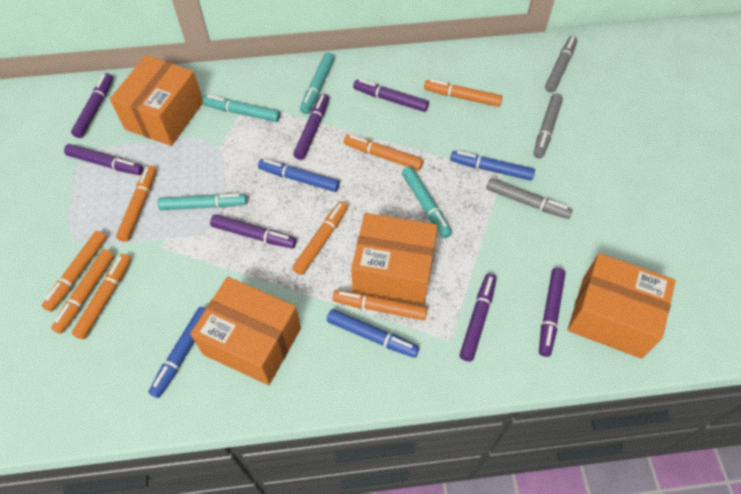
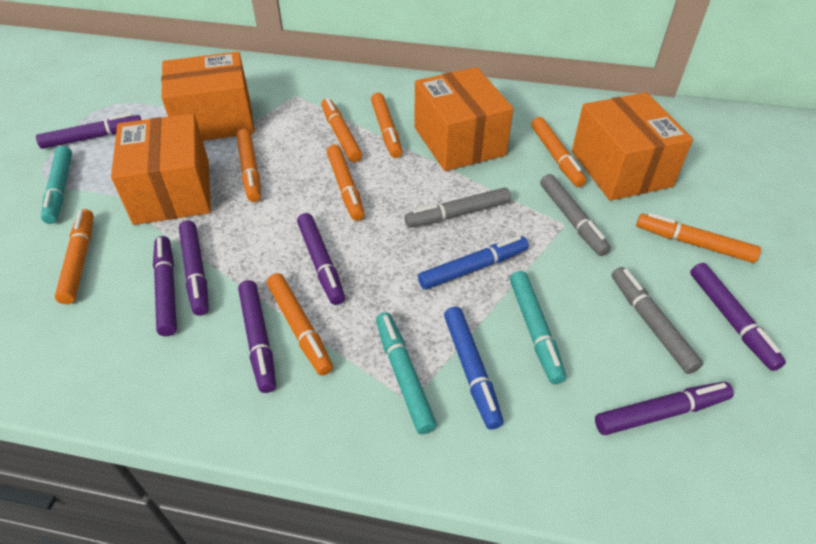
blue marker: 4 -> 2
turquoise marker: 4 -> 3

